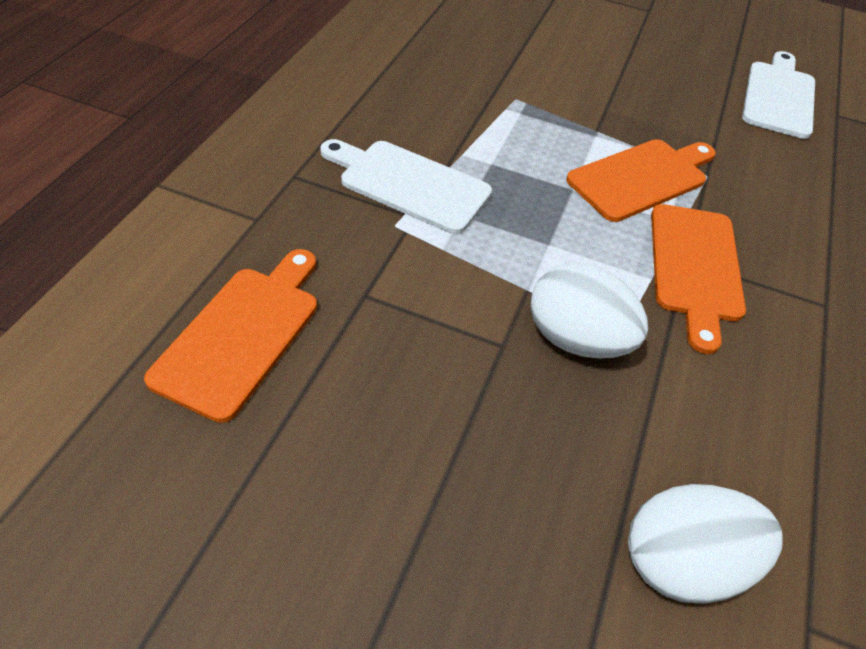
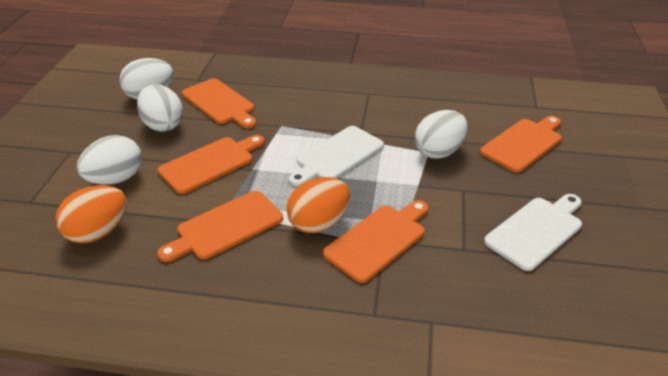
orange cutting board: 3 -> 5
orange egg: 0 -> 2
white egg: 2 -> 4

